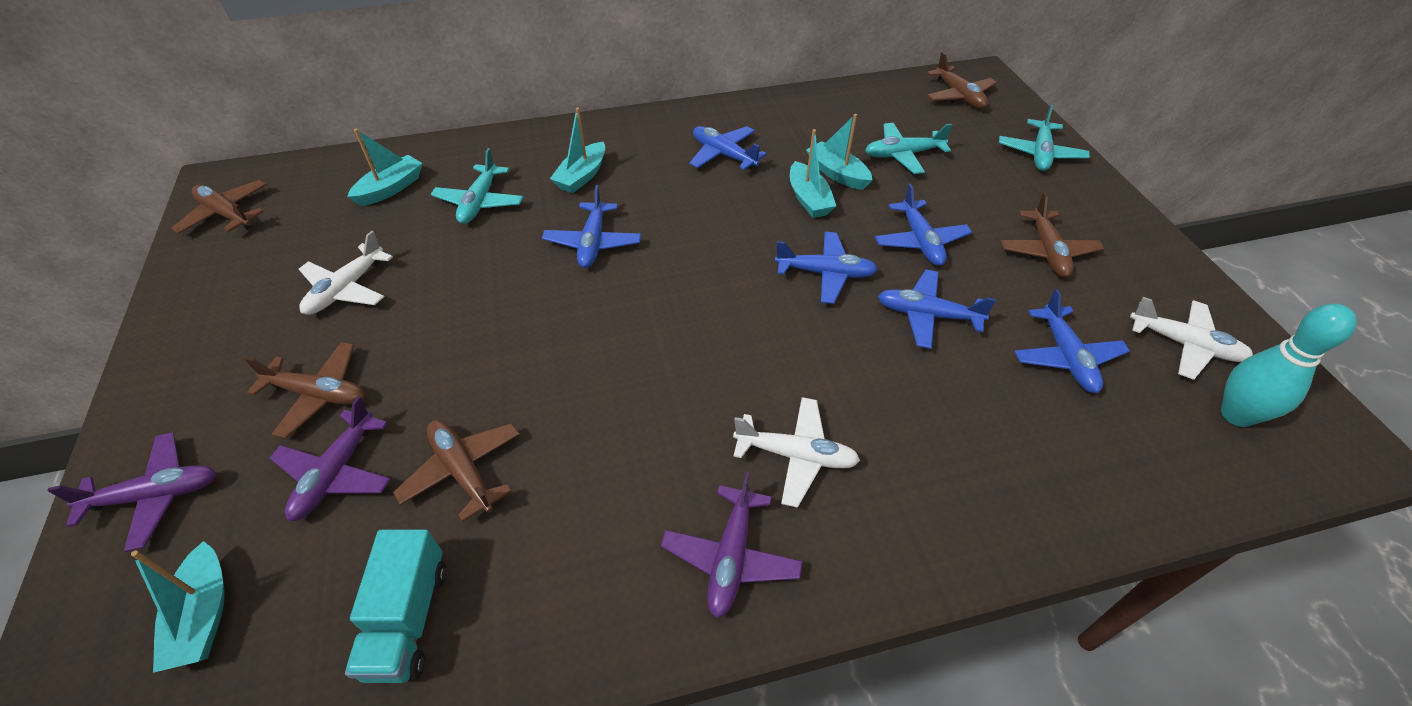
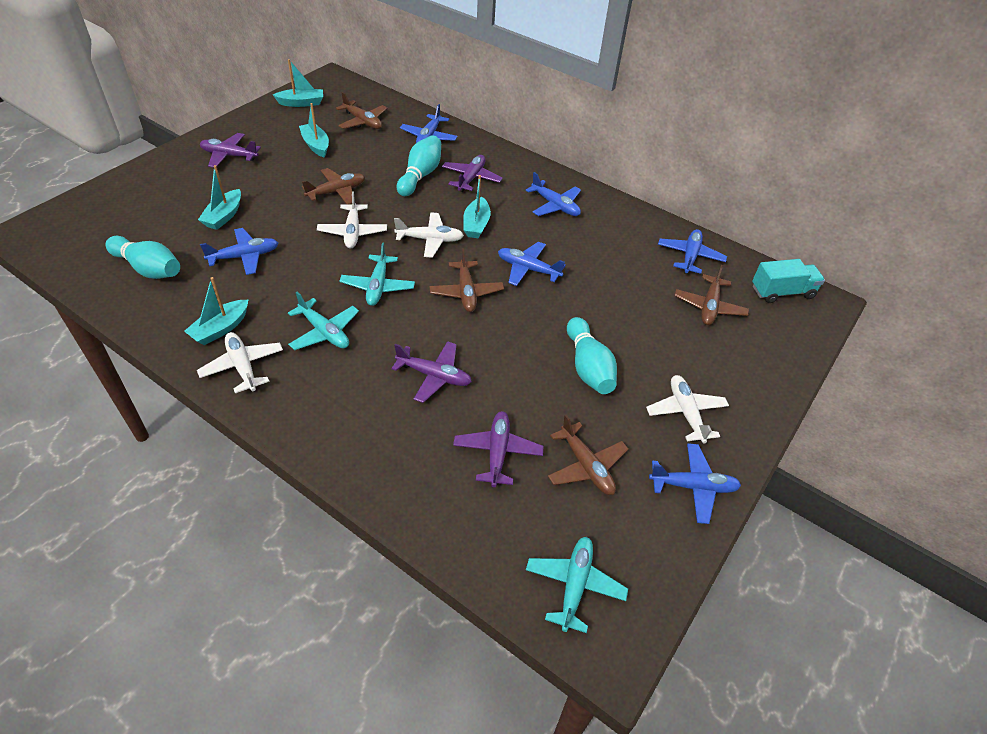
purple plane: 3 -> 4
turquoise bowling pin: 1 -> 3
white plane: 3 -> 4

